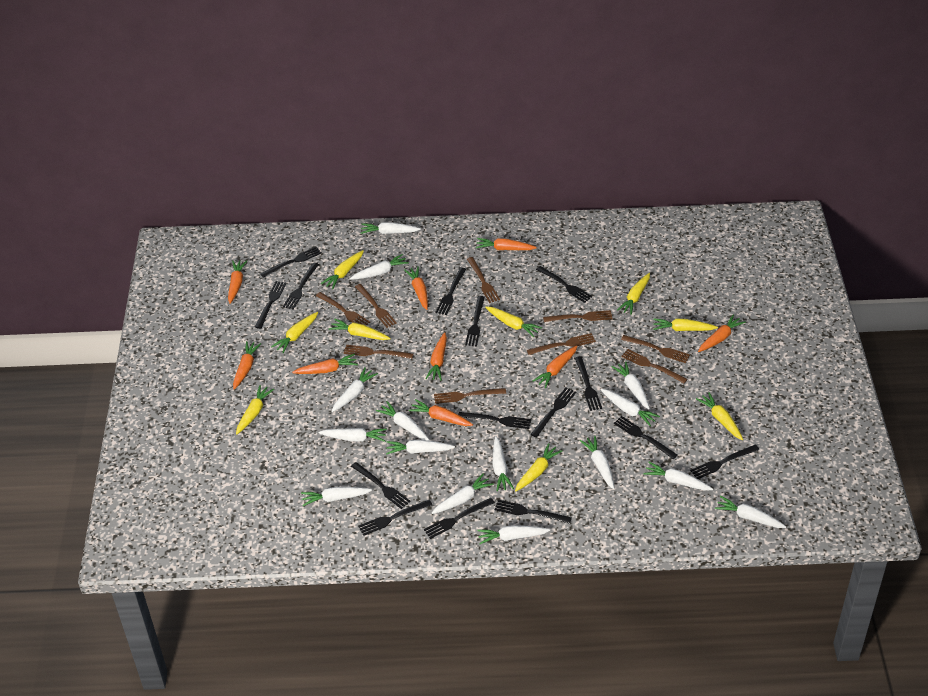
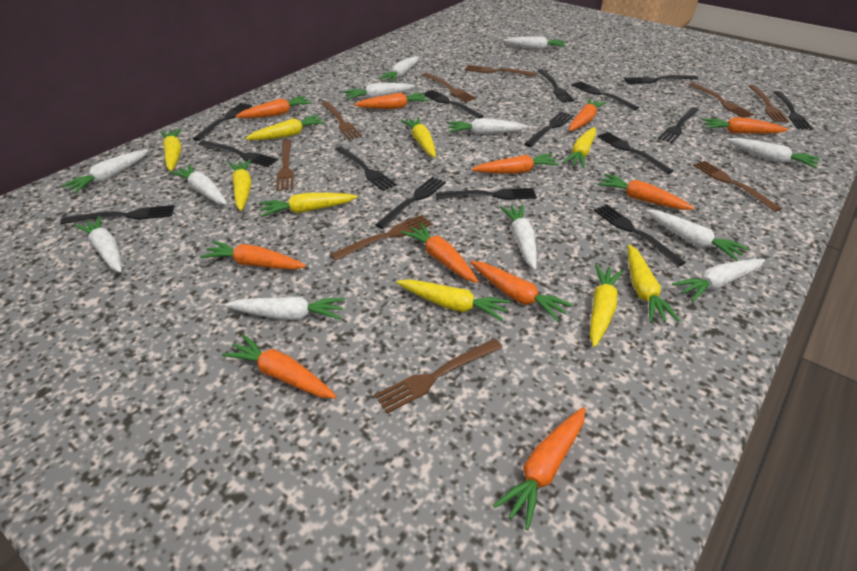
orange carrot: 9 -> 11
white carrot: 15 -> 12

